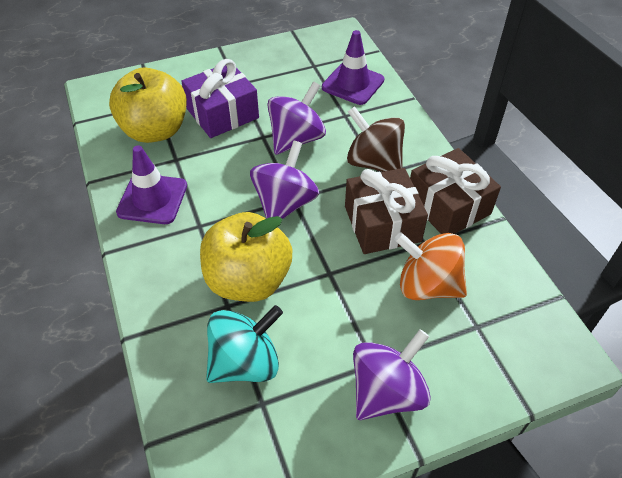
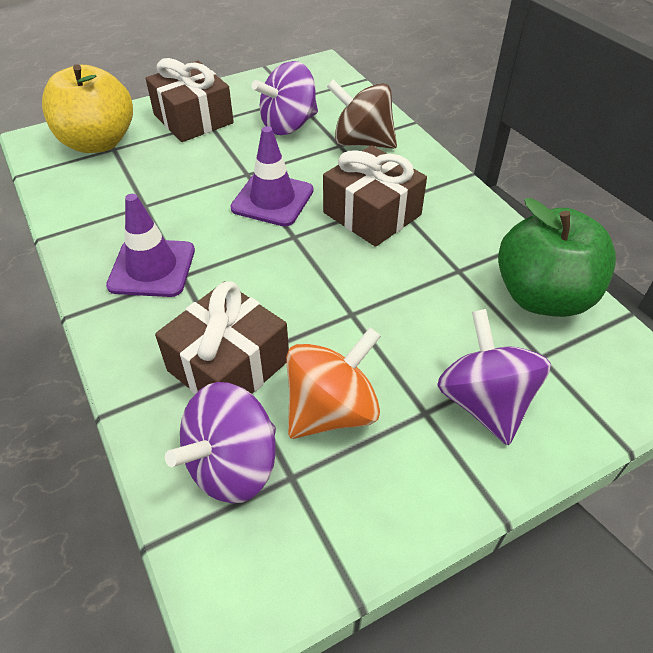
brown gift: 2 -> 3
green apple: 0 -> 1
purple gift: 1 -> 0
turquoise spinning top: 1 -> 0
yellow apple: 2 -> 1

